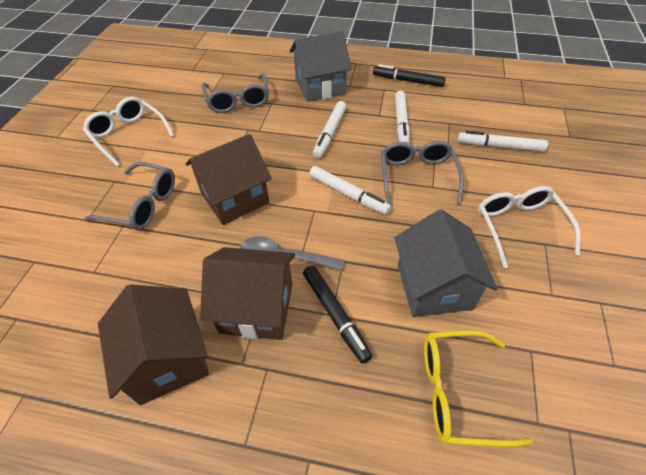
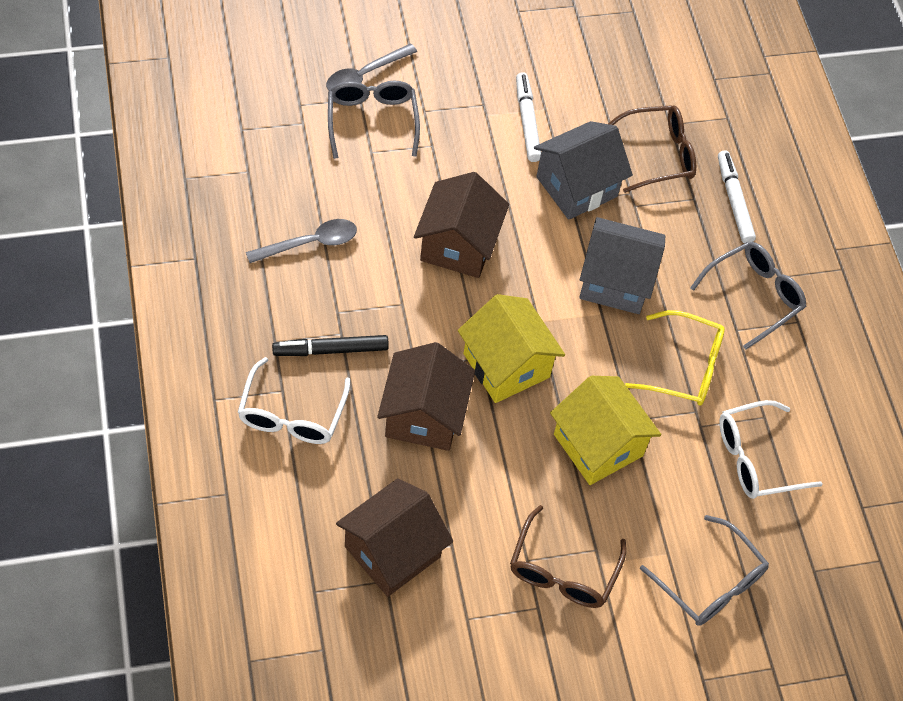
black marker: 2 -> 1
brown glasses: 0 -> 2
grey spoon: 1 -> 2
white marker: 4 -> 2
yellow house: 0 -> 2

